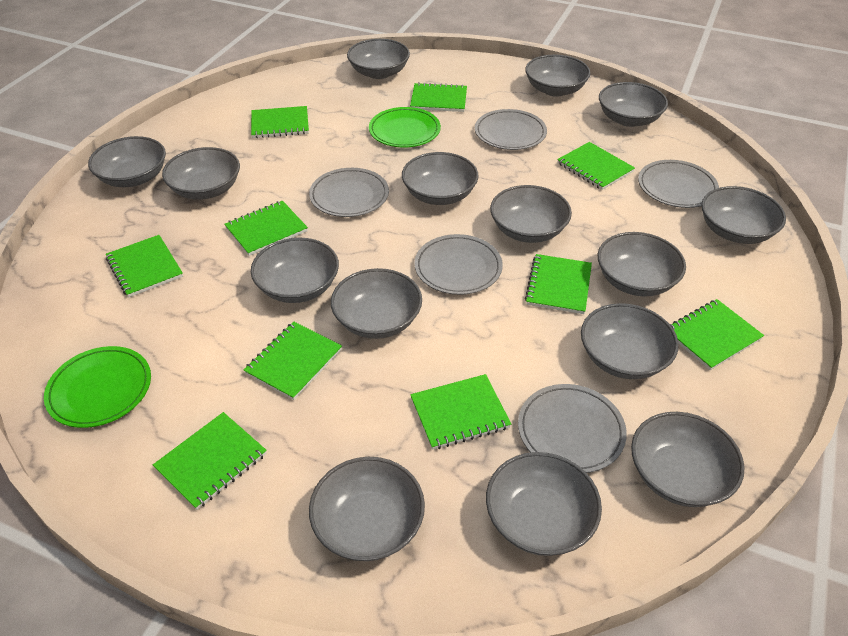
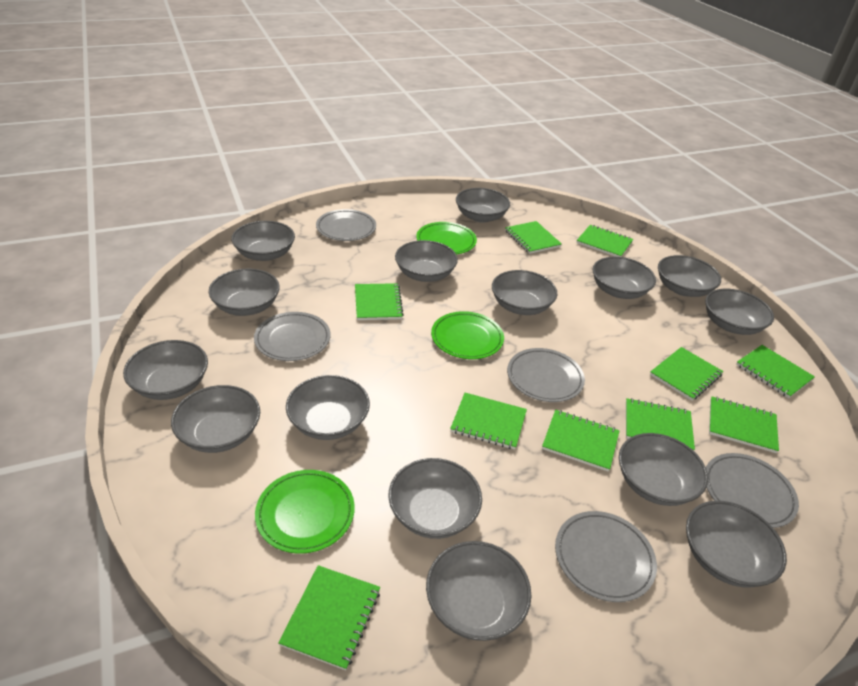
green plate: 2 -> 3

